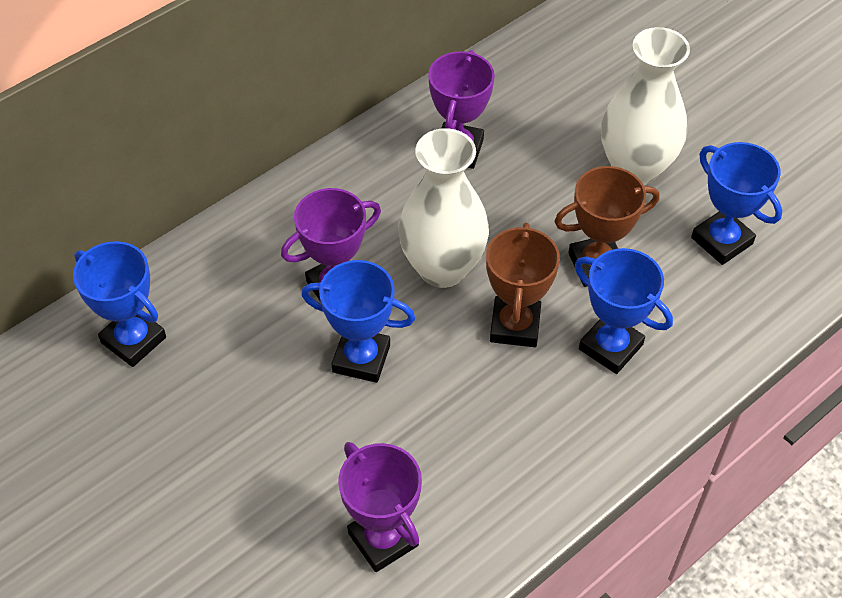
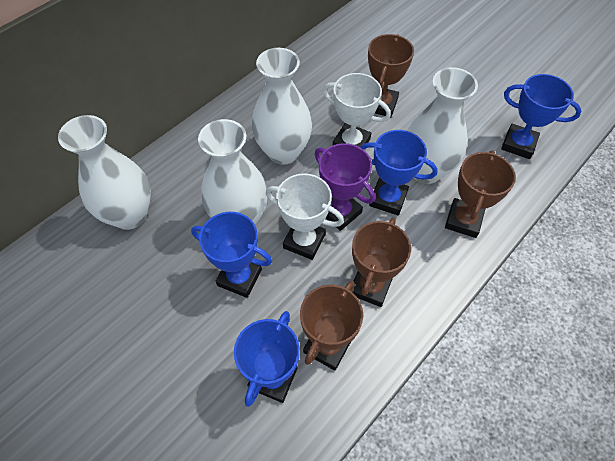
brown trophy: 2 -> 4
purple trophy: 3 -> 1
white trophy: 0 -> 2
white vase: 2 -> 4

